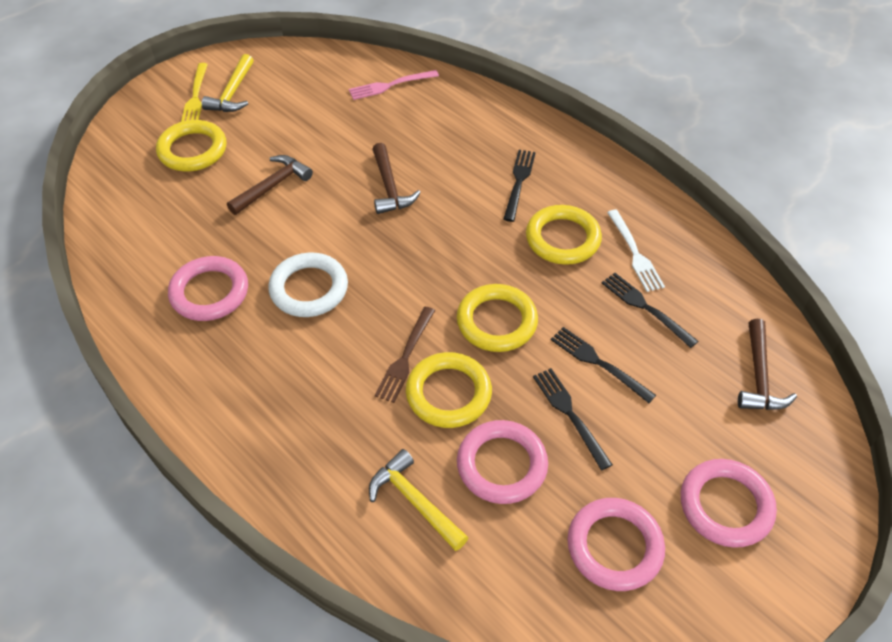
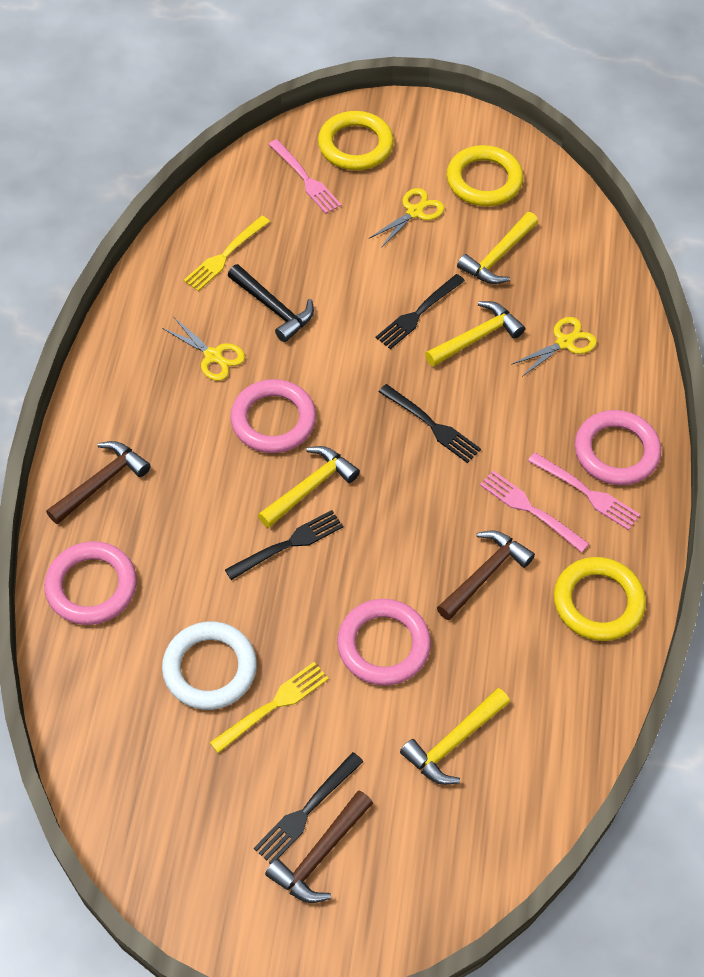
black hammer: 0 -> 1
brown fork: 1 -> 0
pink fork: 1 -> 3
white fork: 1 -> 0
yellow fork: 1 -> 2
yellow hammer: 2 -> 4
yellow ring: 4 -> 3
yellow scissors: 0 -> 3

